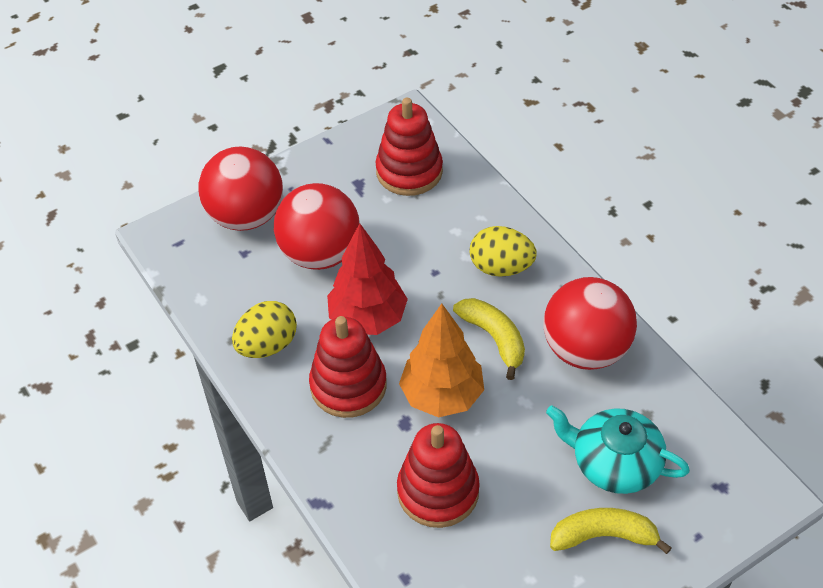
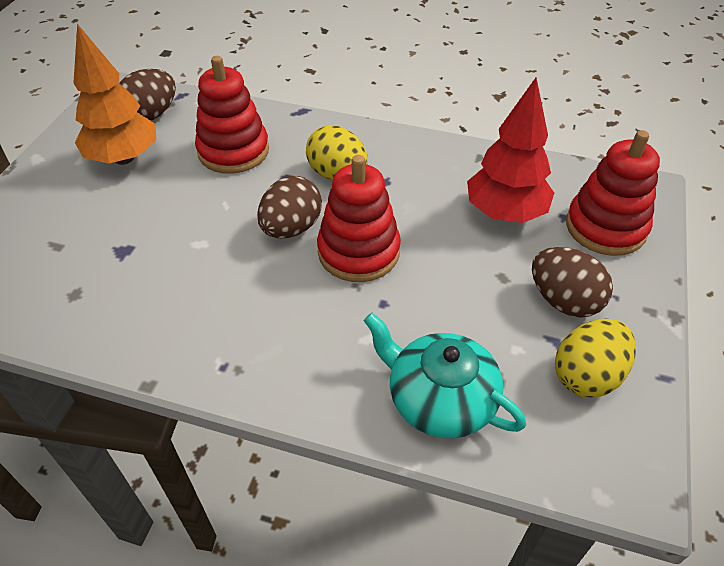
brown egg: 0 -> 3
red ball: 3 -> 0
yellow banana: 2 -> 0

